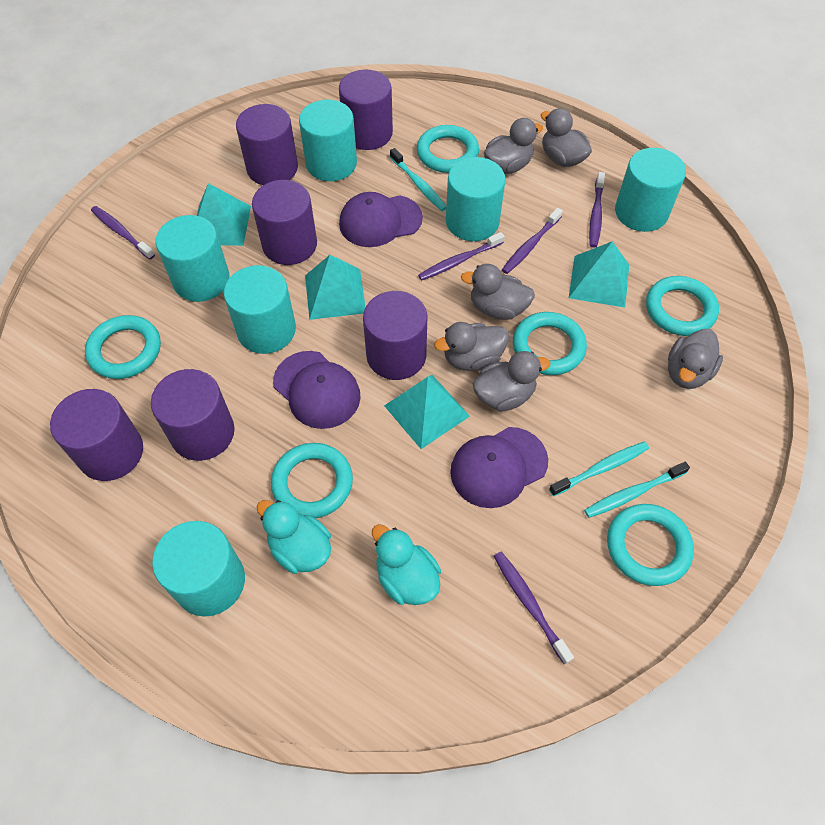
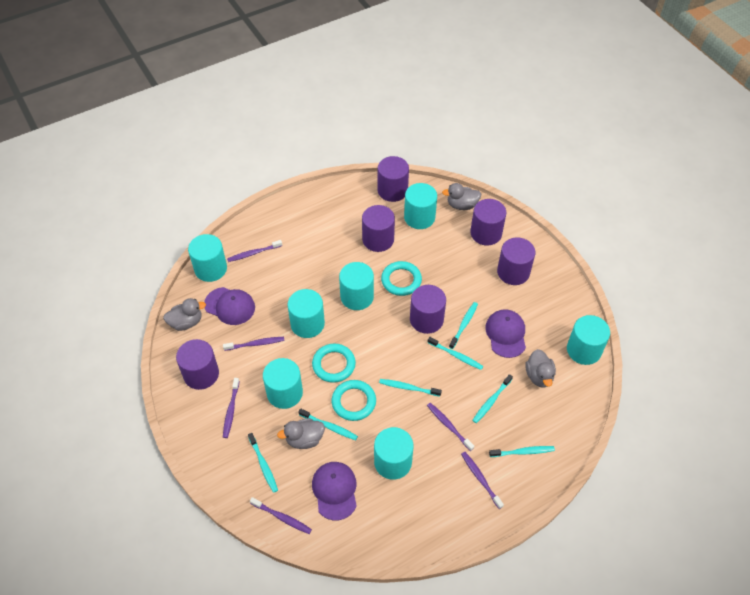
grey duck: 6 -> 4
purple toothbrush: 5 -> 6
turquoise cylinder: 6 -> 7
turquoise duck: 2 -> 0
turquoise pyramid: 4 -> 0
turquoise ring: 6 -> 3
turquoise toothbrush: 3 -> 7

